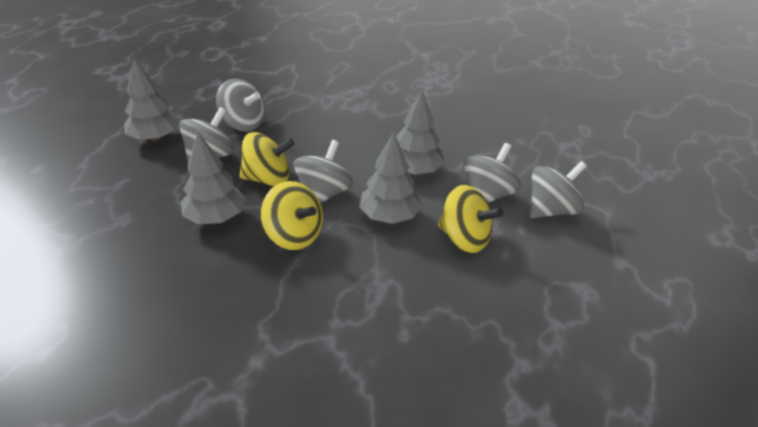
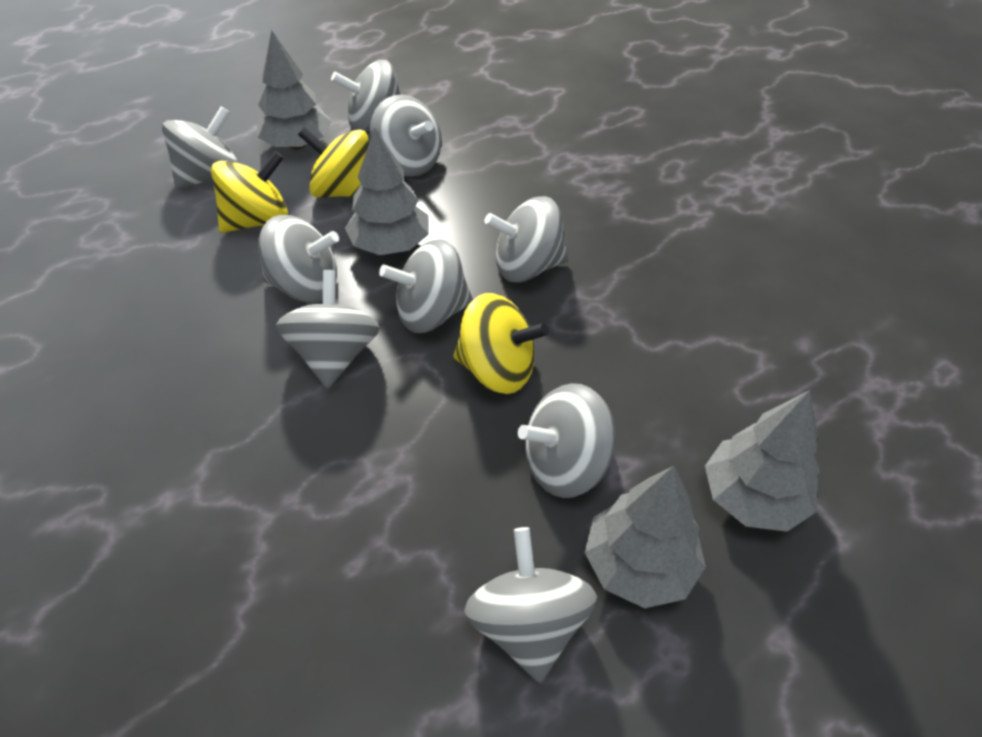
grey spinning top: 5 -> 9

